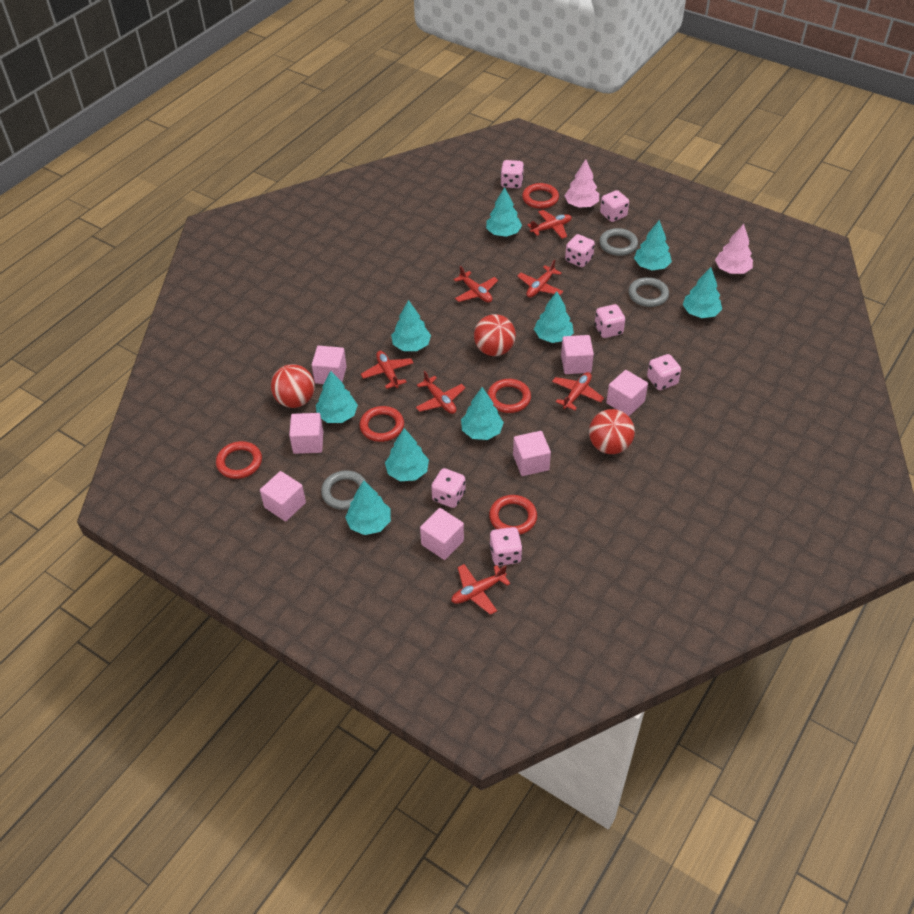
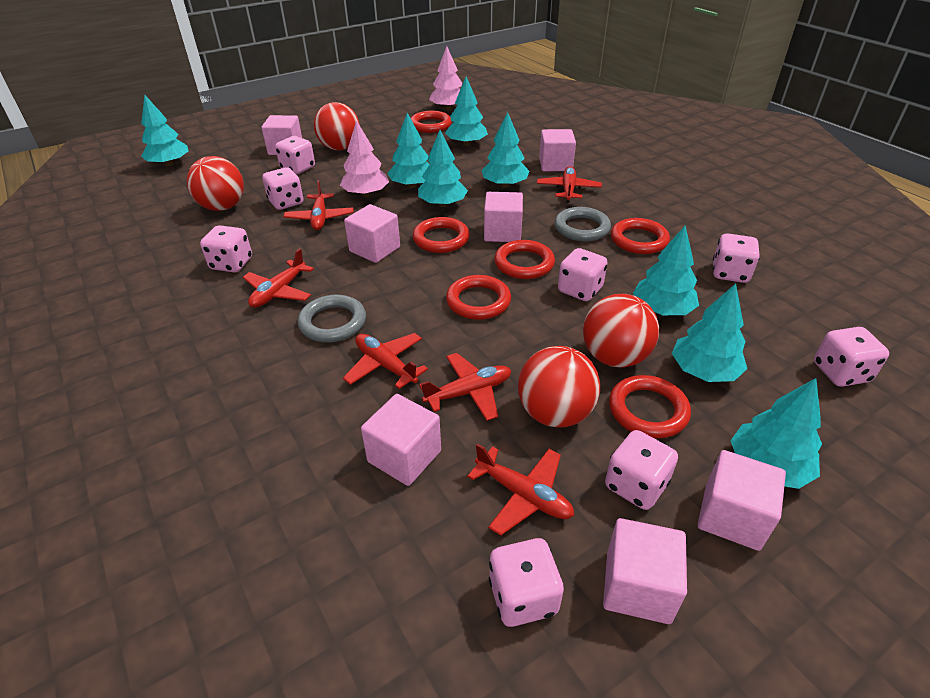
grey ring: 3 -> 2
pink dice: 7 -> 8
red ball: 3 -> 4
red plane: 7 -> 6
red ring: 5 -> 6
turquoise tree: 9 -> 8

